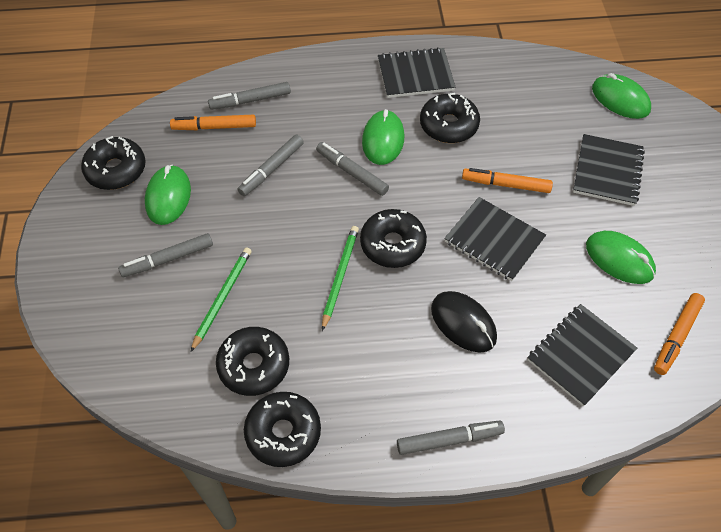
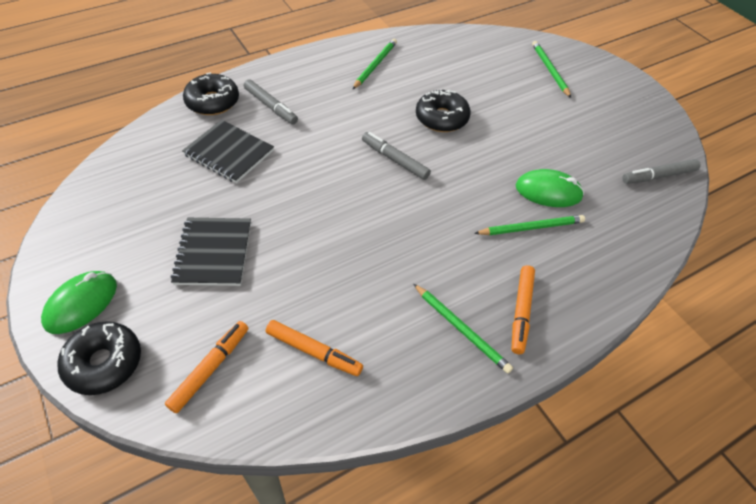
black donut: 5 -> 3
black mouse: 1 -> 0
black notebook: 4 -> 2
green mouse: 4 -> 2
green pencil: 2 -> 4
grey marker: 5 -> 3

